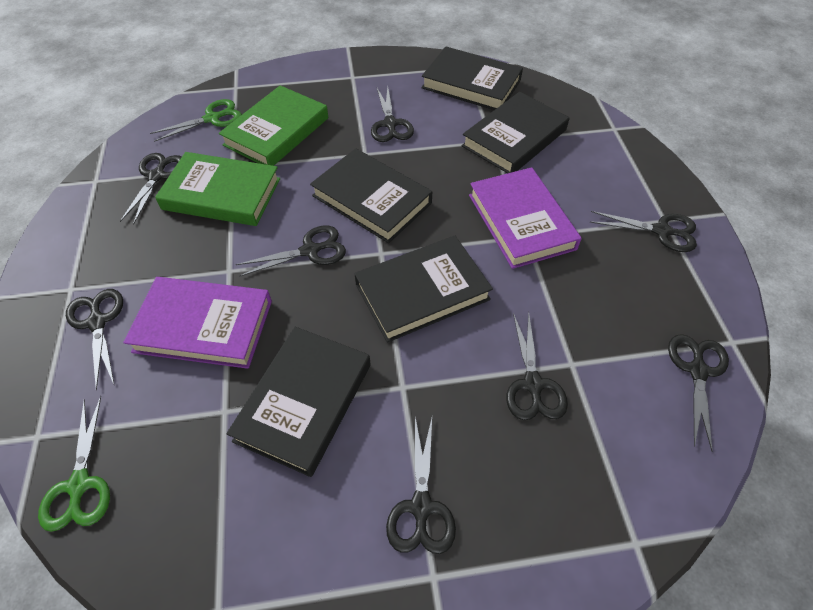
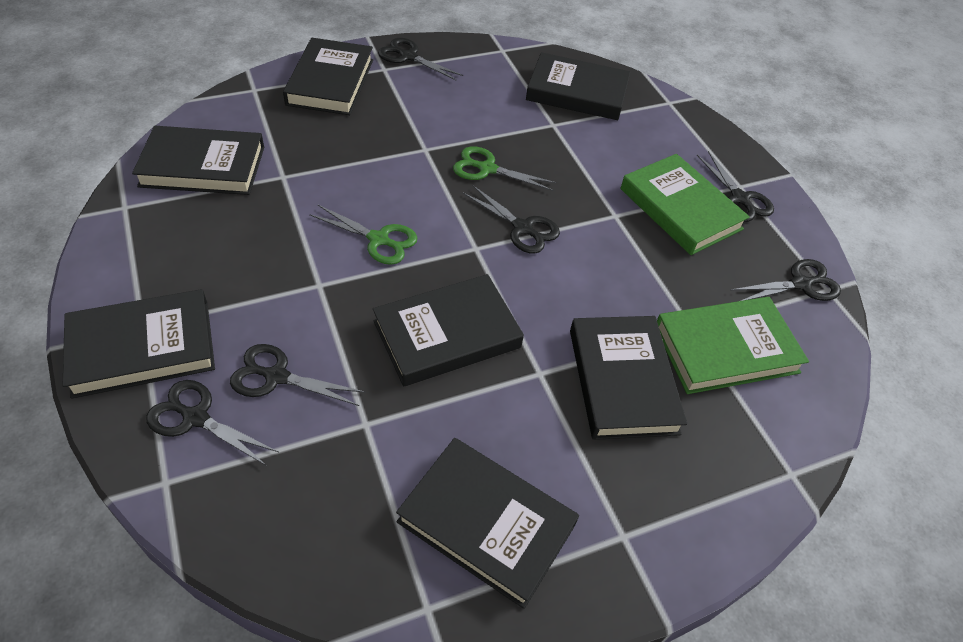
black book: 5 -> 7
black scissors: 8 -> 6
purple book: 2 -> 0

